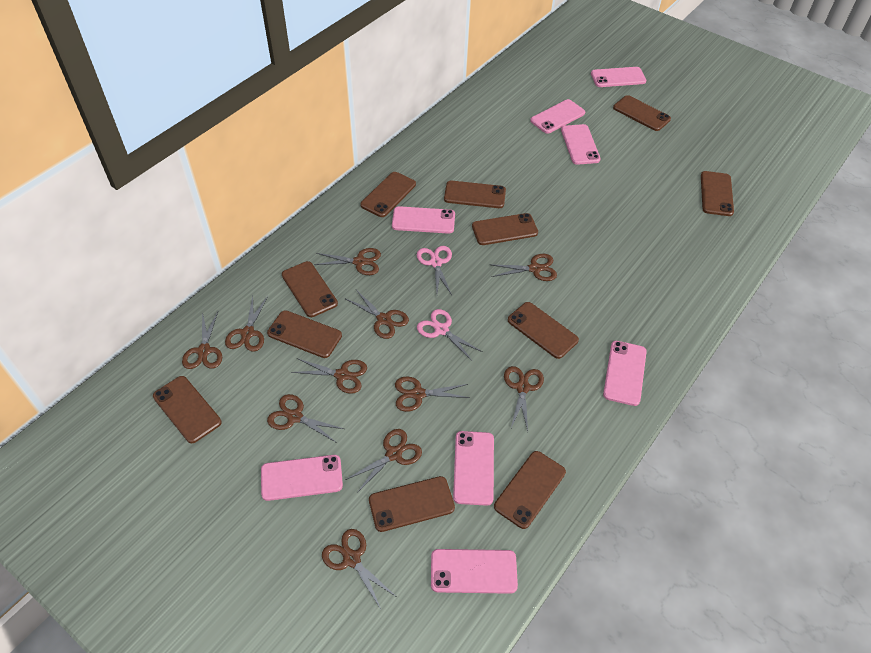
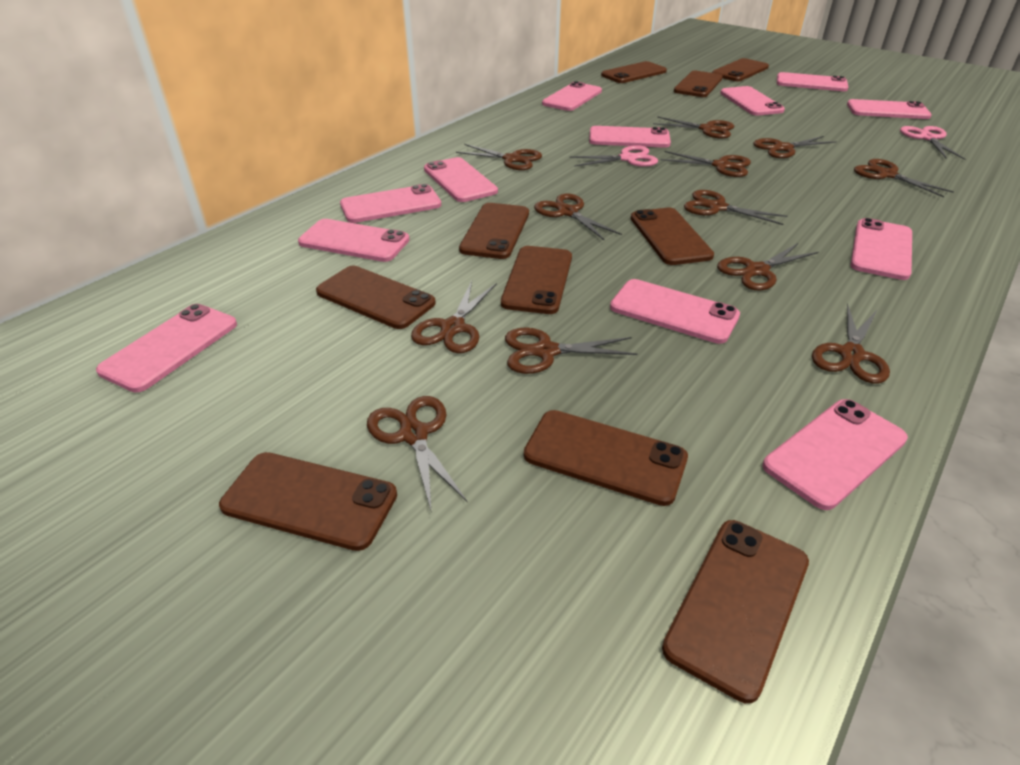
brown phone: 11 -> 10
brown scissors: 11 -> 12
pink phone: 8 -> 12

